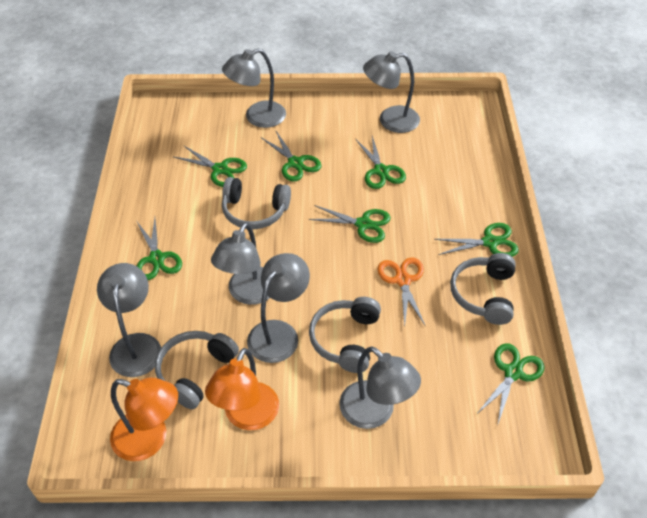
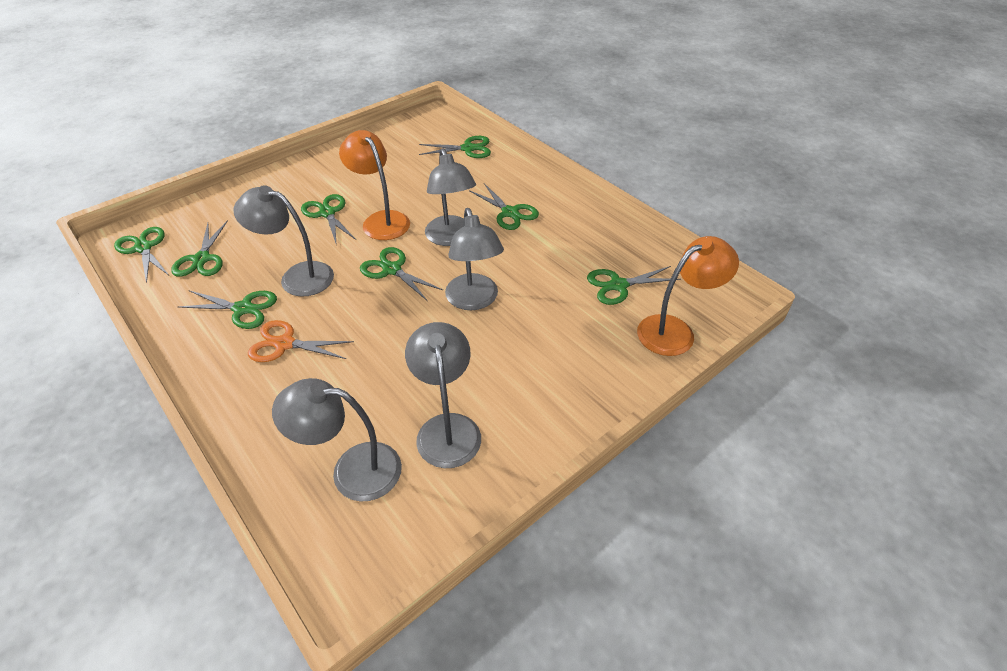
green scissors: 7 -> 8
grey headphones: 4 -> 0
grey lamp: 6 -> 5

